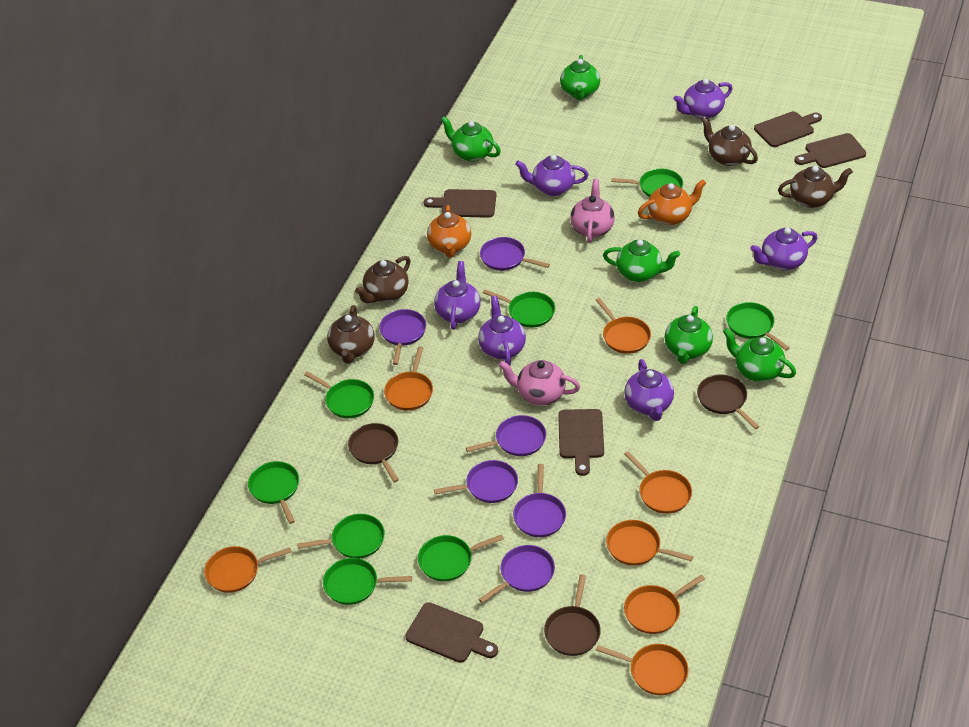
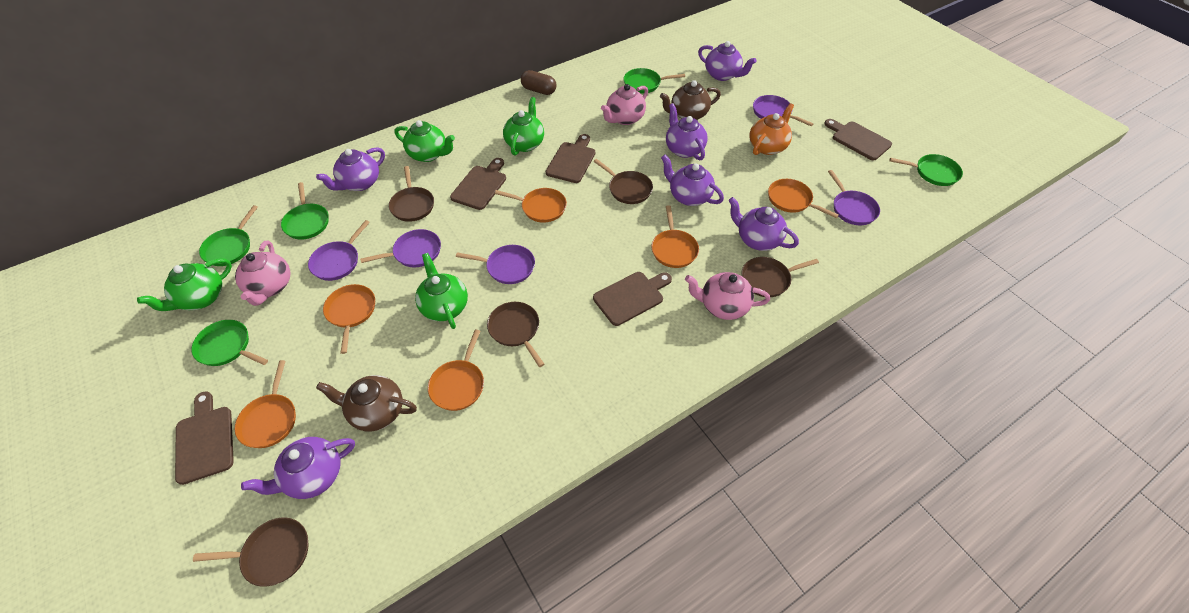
brown capsule: 0 -> 1
brown pan: 3 -> 5
brown teapot: 4 -> 2
green pan: 8 -> 5
green teapot: 5 -> 4
orange pan: 7 -> 6
orange teapot: 2 -> 1
pink teapot: 2 -> 3
purple pan: 6 -> 5

